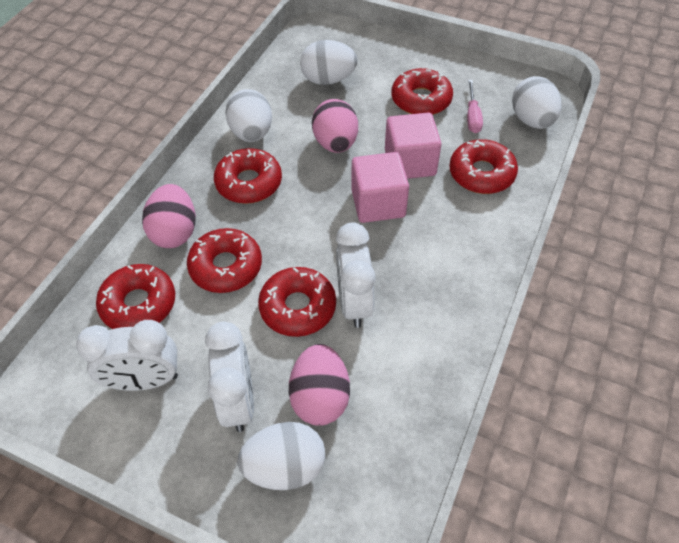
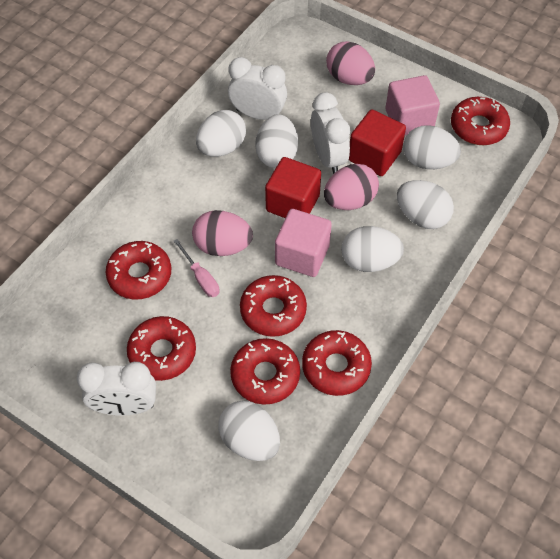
red cube: 0 -> 2
white egg: 4 -> 6

